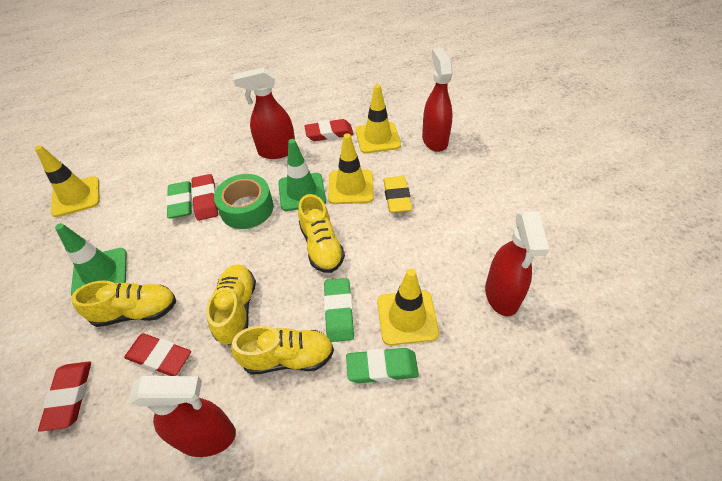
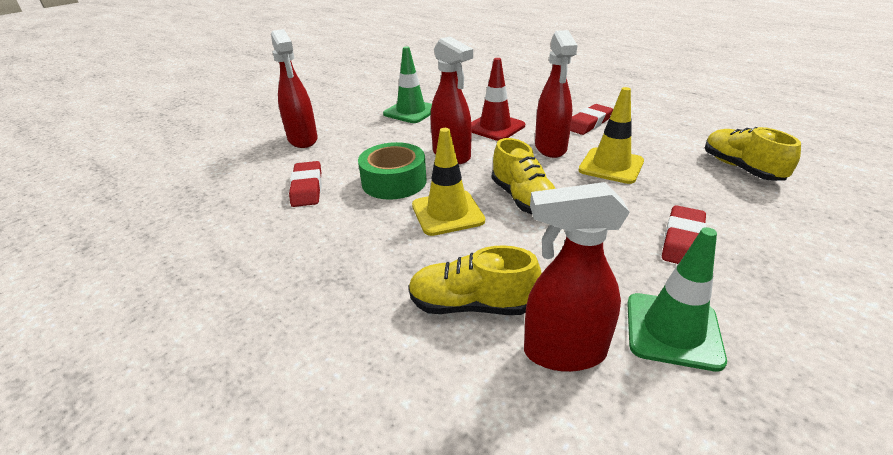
green eraser: 3 -> 0
red eraser: 4 -> 3
red traffic cone: 0 -> 1
yellow eraser: 1 -> 0
yellow shoe: 4 -> 3
yellow traffic cone: 4 -> 2

